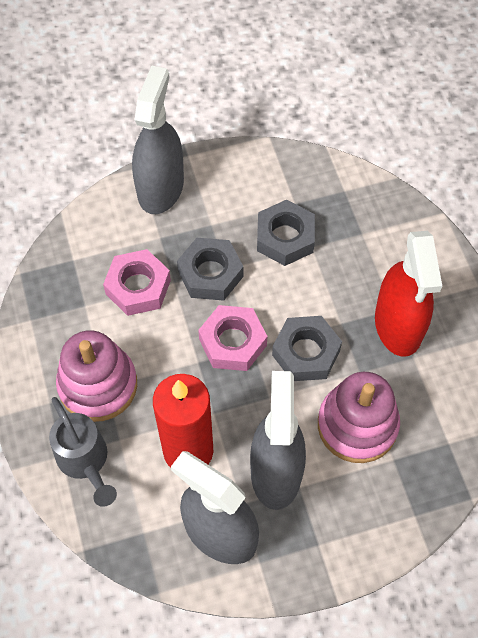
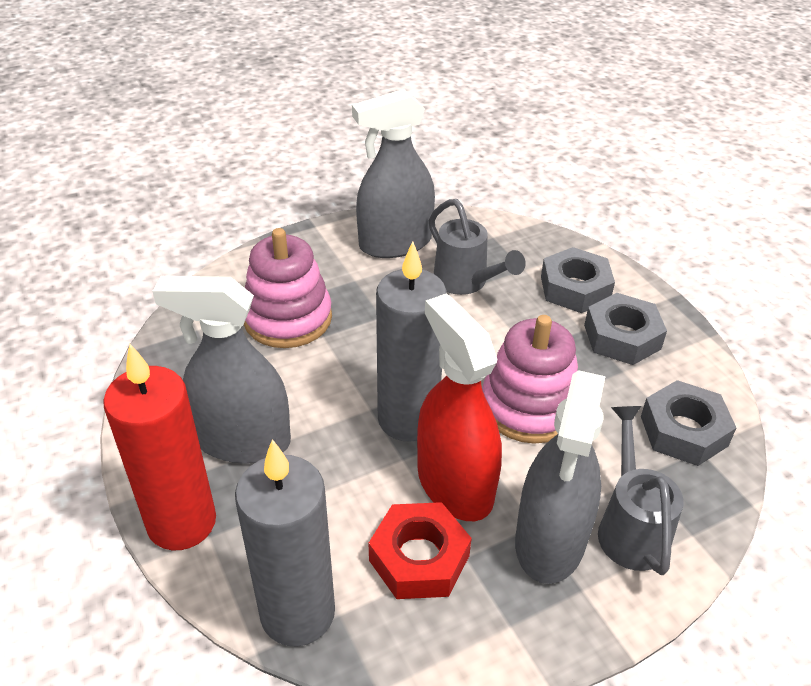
grey candle: 0 -> 2
grey watering can: 1 -> 2
pink nut: 2 -> 0
red nut: 0 -> 1

